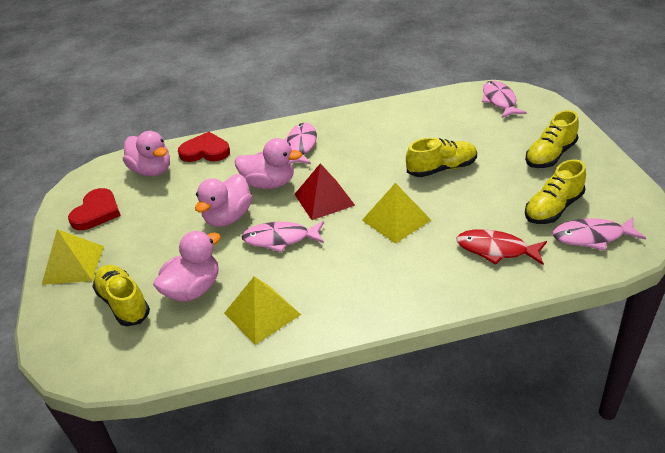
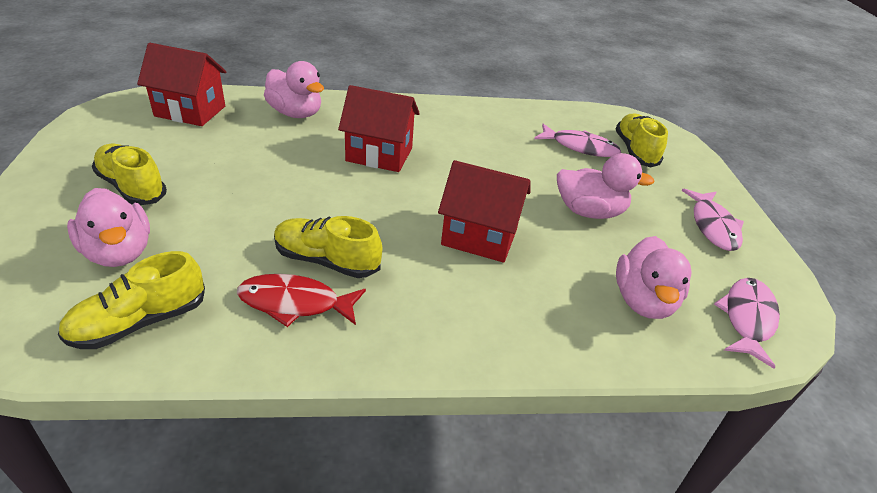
pink fish: 4 -> 3
red heart: 2 -> 0
red house: 0 -> 3
red pyramid: 1 -> 0
yellow pyramid: 3 -> 0

